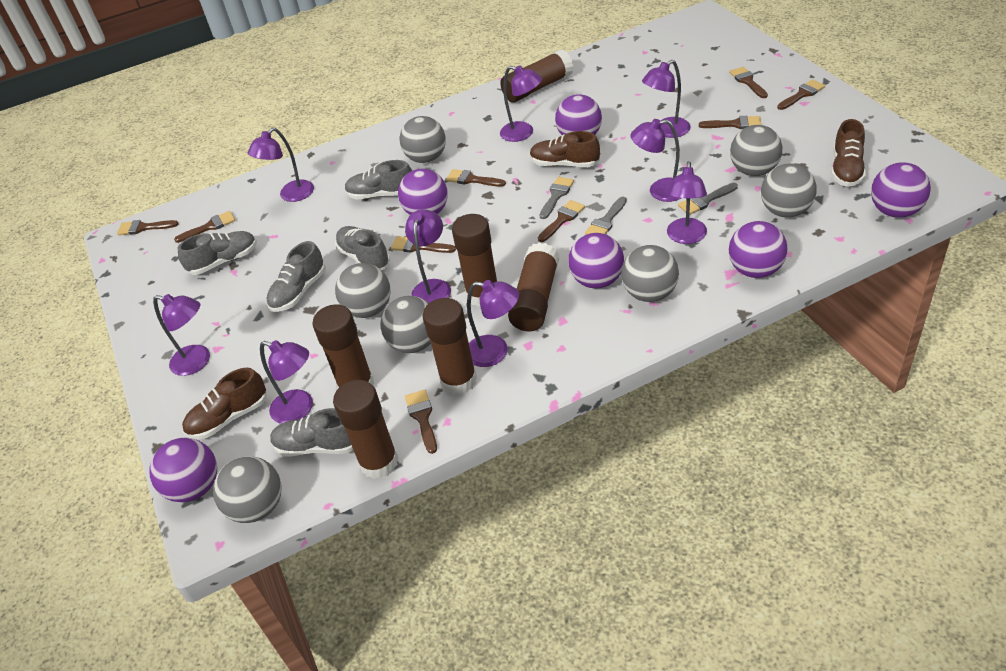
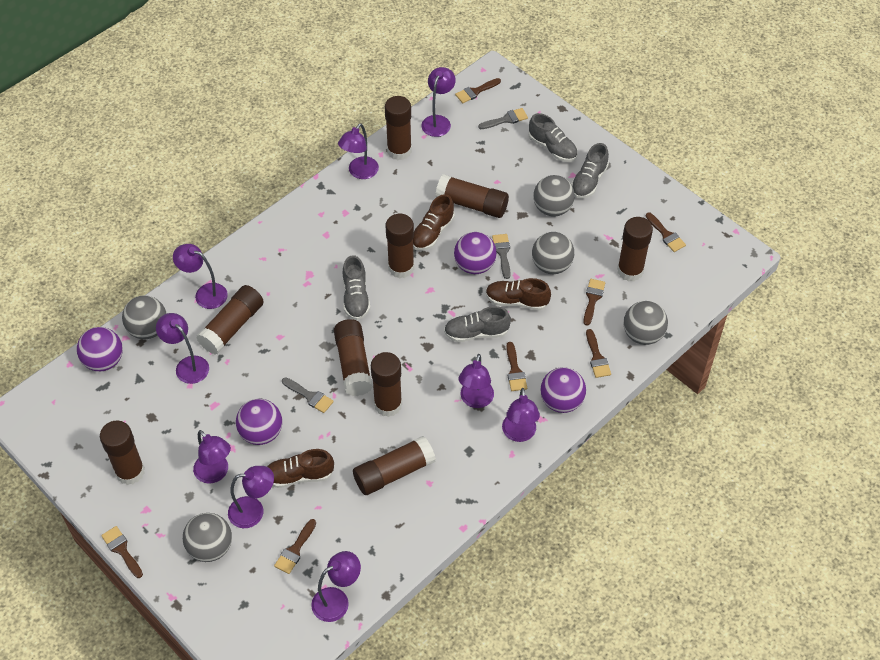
brown brush: 9 -> 7
brown glue stick: 6 -> 9
grey ball: 7 -> 5
grey shoe: 5 -> 4
purple ball: 6 -> 4

